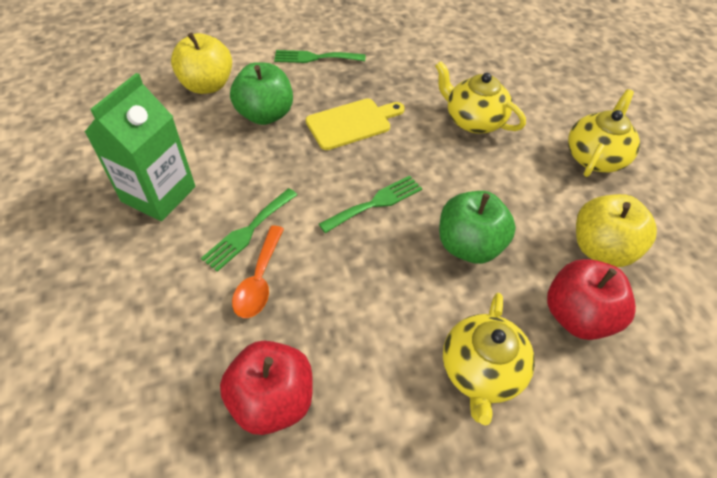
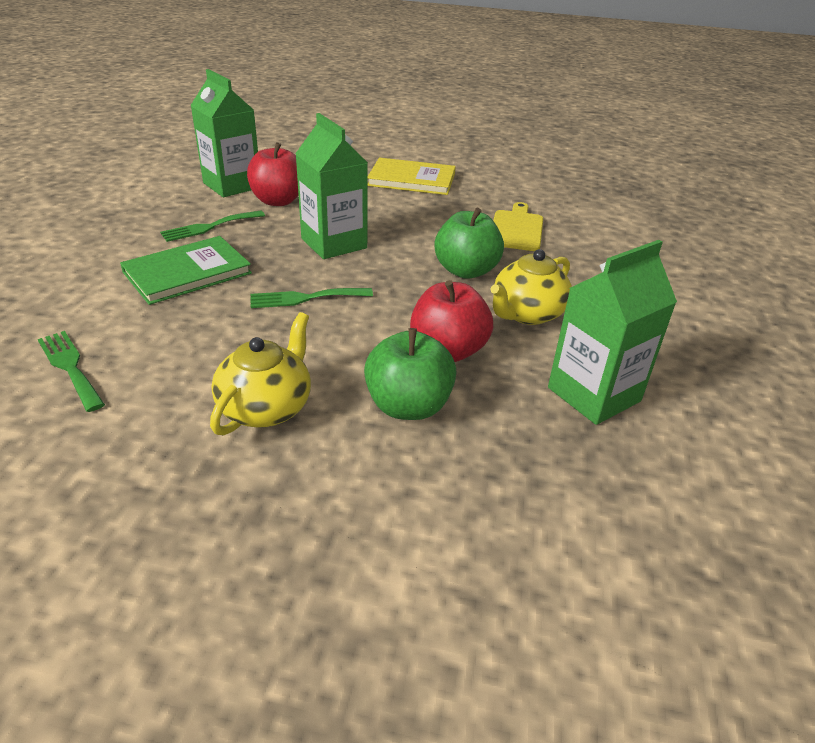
green book: 0 -> 1
green carton: 1 -> 3
orange spoon: 1 -> 0
yellow apple: 2 -> 0
yellow book: 0 -> 1
yellow teapot: 3 -> 2

